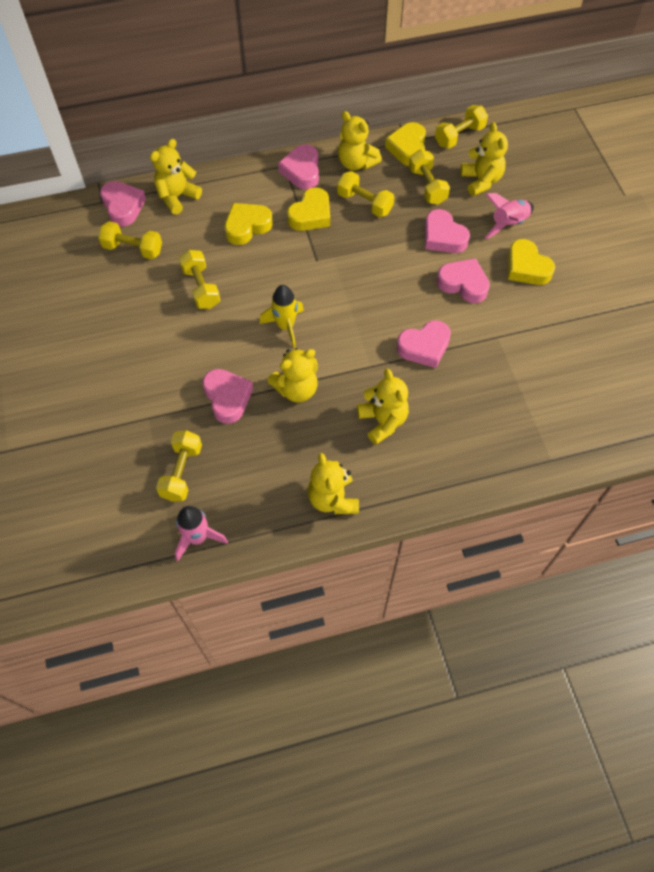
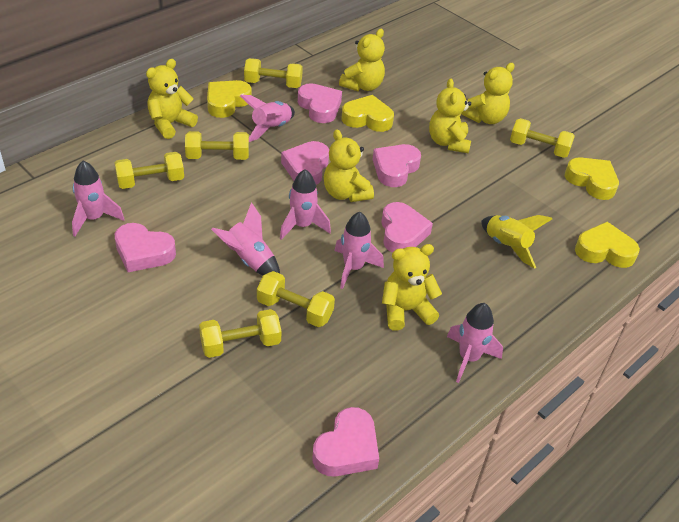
pink rocket: 2 -> 6

